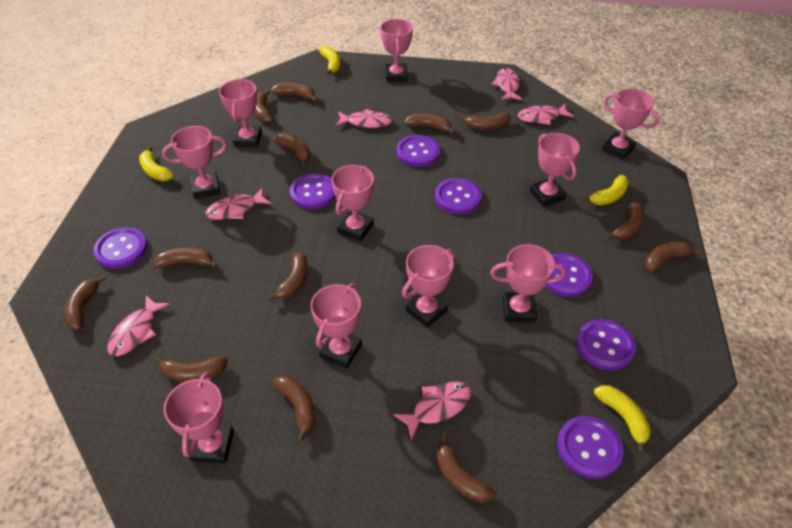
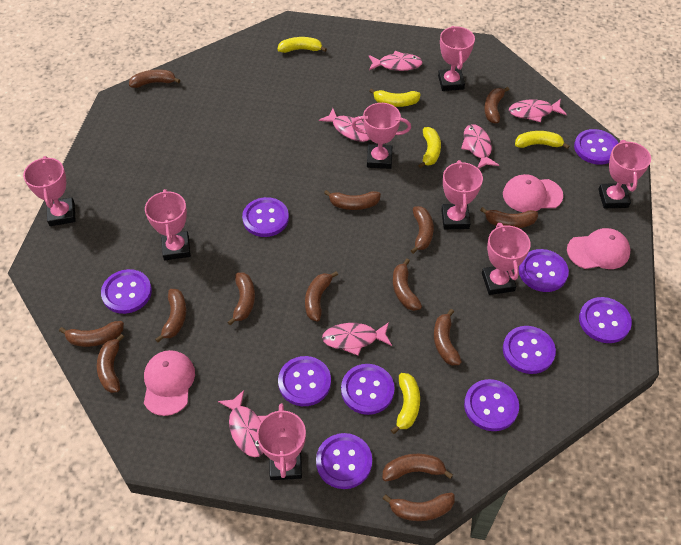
brown banana: 13 -> 14
pink cap: 0 -> 3
pink trophy: 10 -> 8
purple button: 7 -> 10
yellow banana: 4 -> 5

